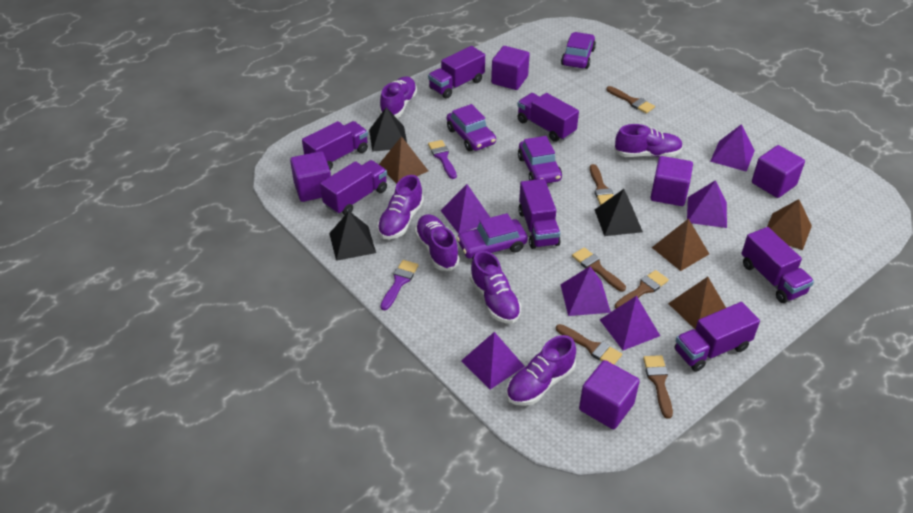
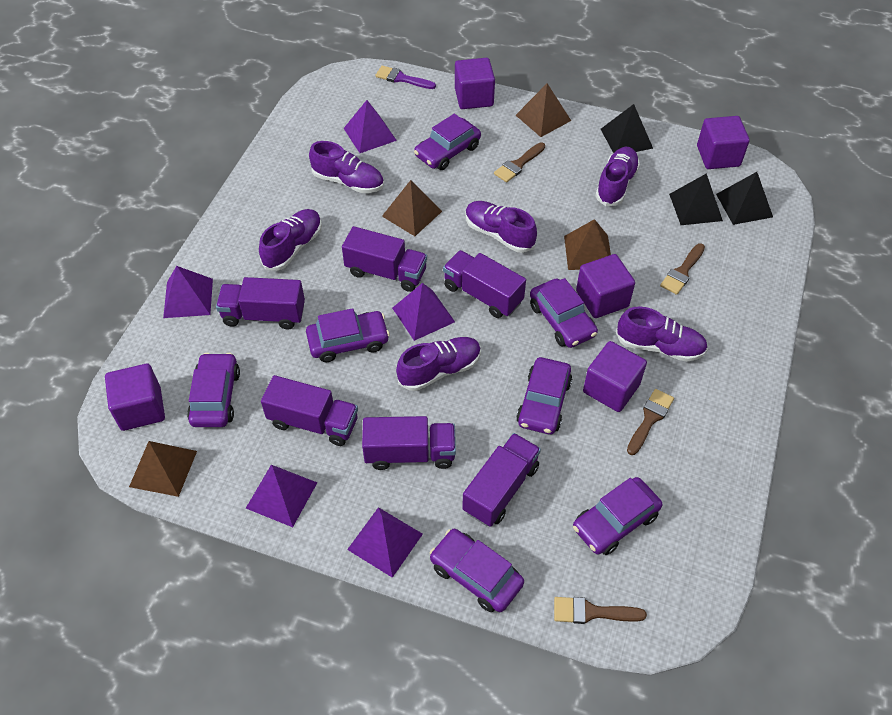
brown brush: 6 -> 4
purple brush: 2 -> 1
purple car: 4 -> 7
purple pyramid: 6 -> 5
purple truck: 7 -> 6

